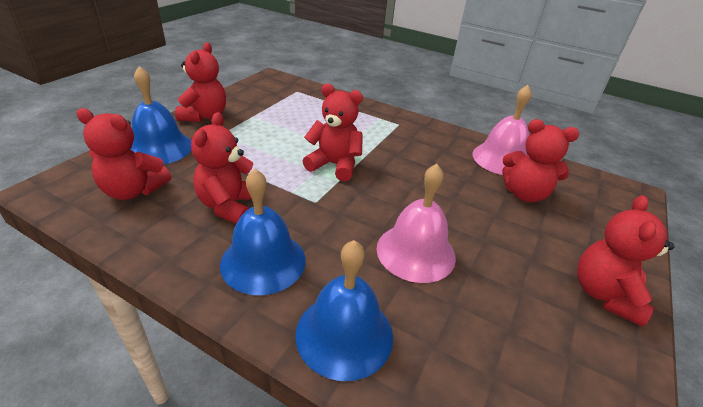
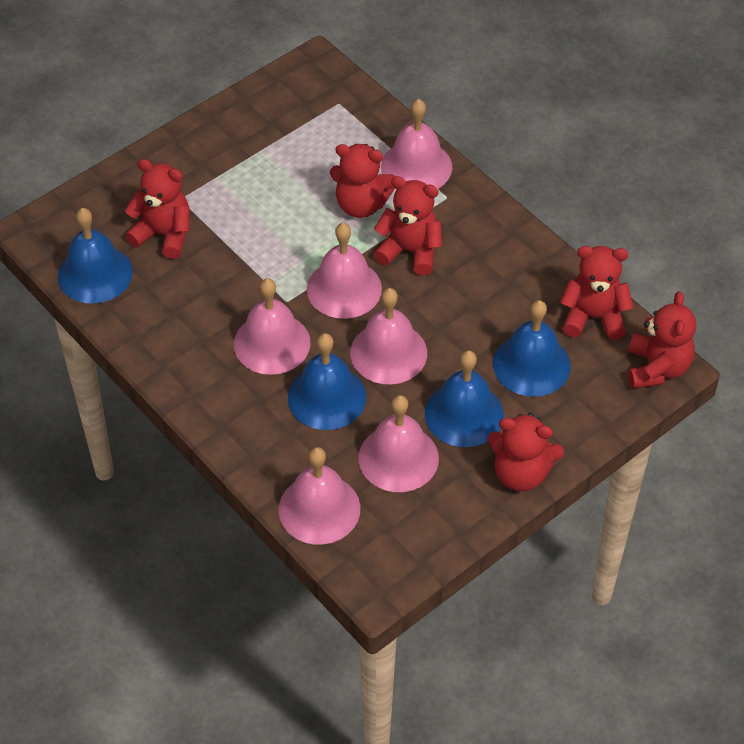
blue bell: 3 -> 4
pink bell: 2 -> 6

